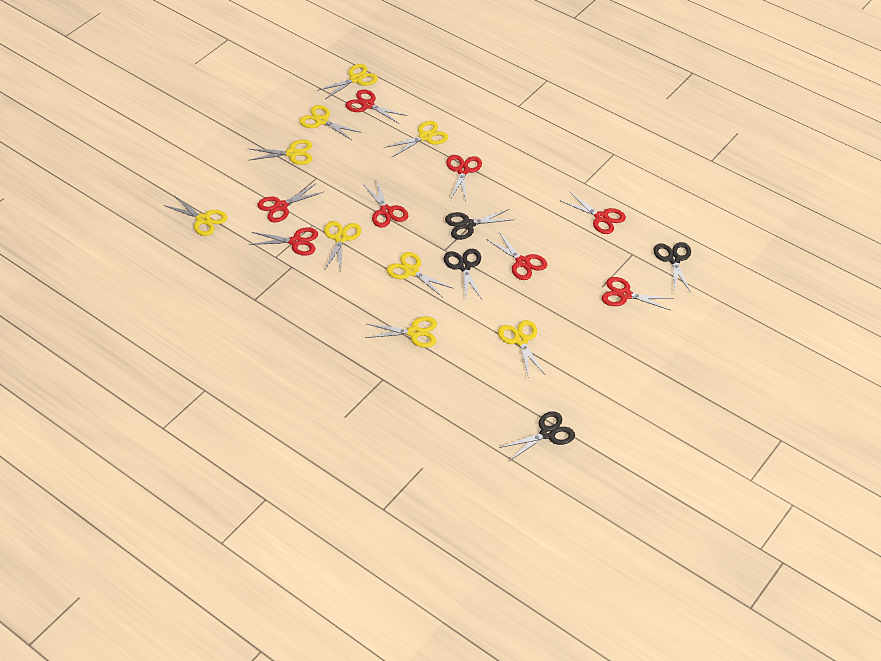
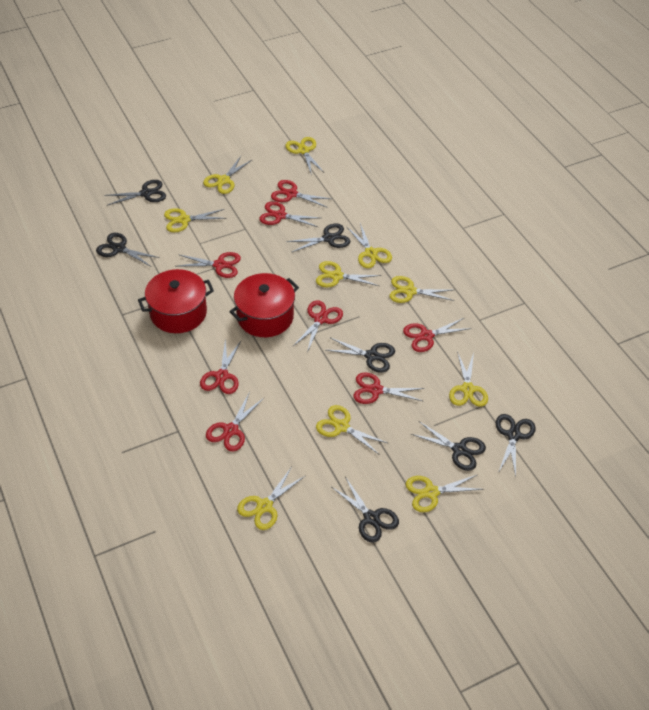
black scissors: 4 -> 7
red pot: 0 -> 2
yellow scissors: 9 -> 10

